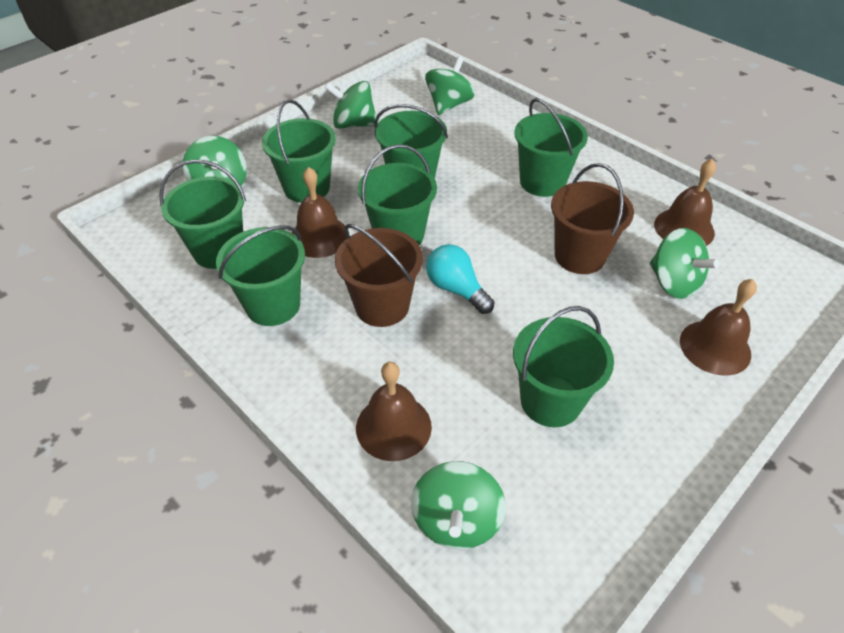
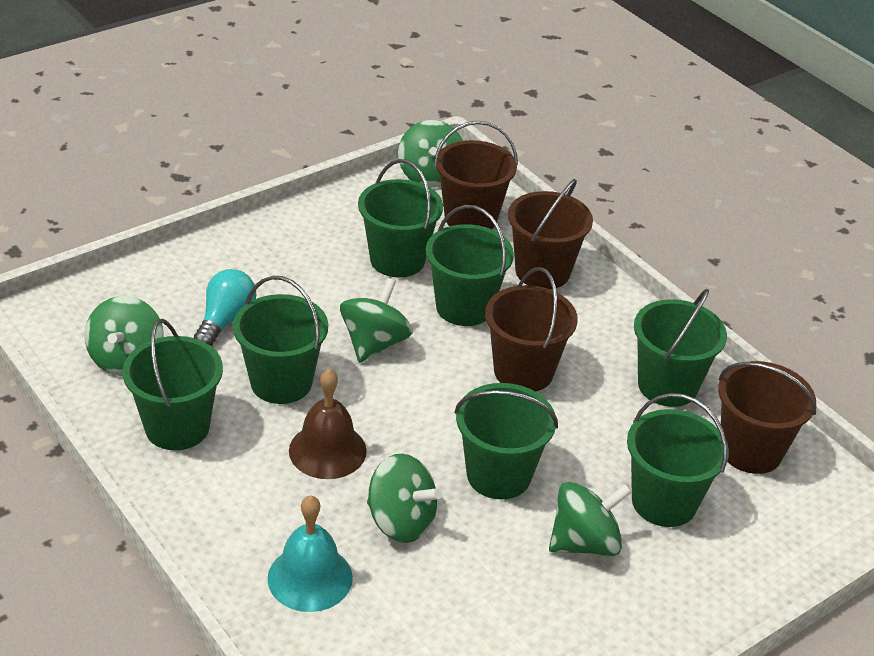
brown bell: 4 -> 1
brown bucket: 2 -> 4
turquoise bell: 0 -> 1

